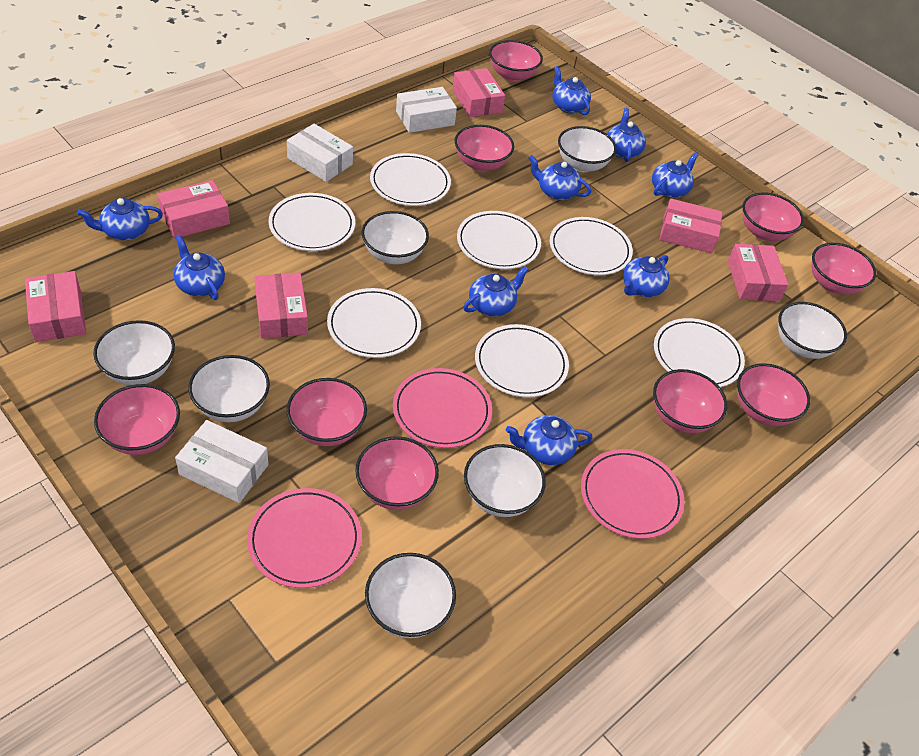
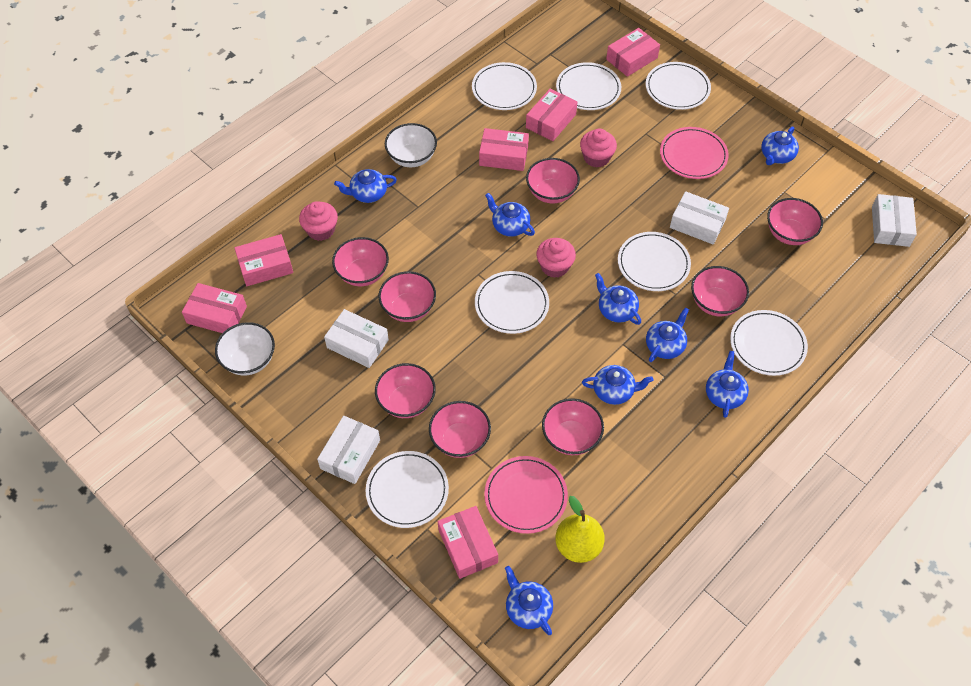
blue teapot: 9 -> 8
pink bowl: 9 -> 8
pink cupcake: 0 -> 3
pink plate: 3 -> 2
white bowl: 7 -> 2
white box: 3 -> 4
yellow pear: 0 -> 1

